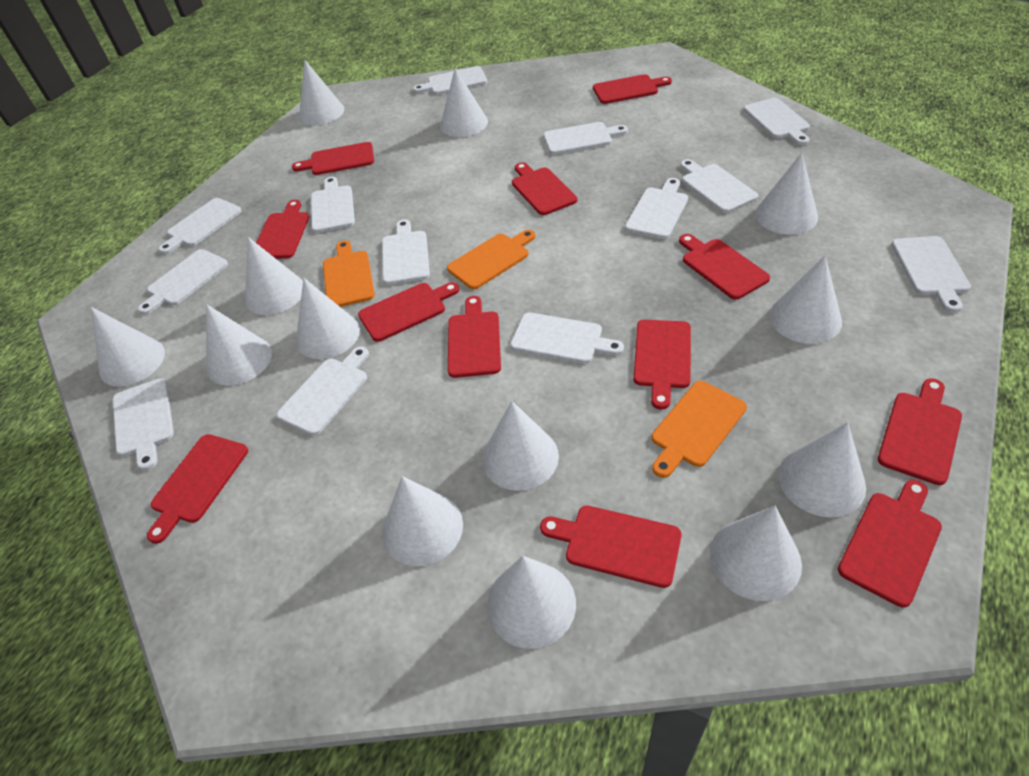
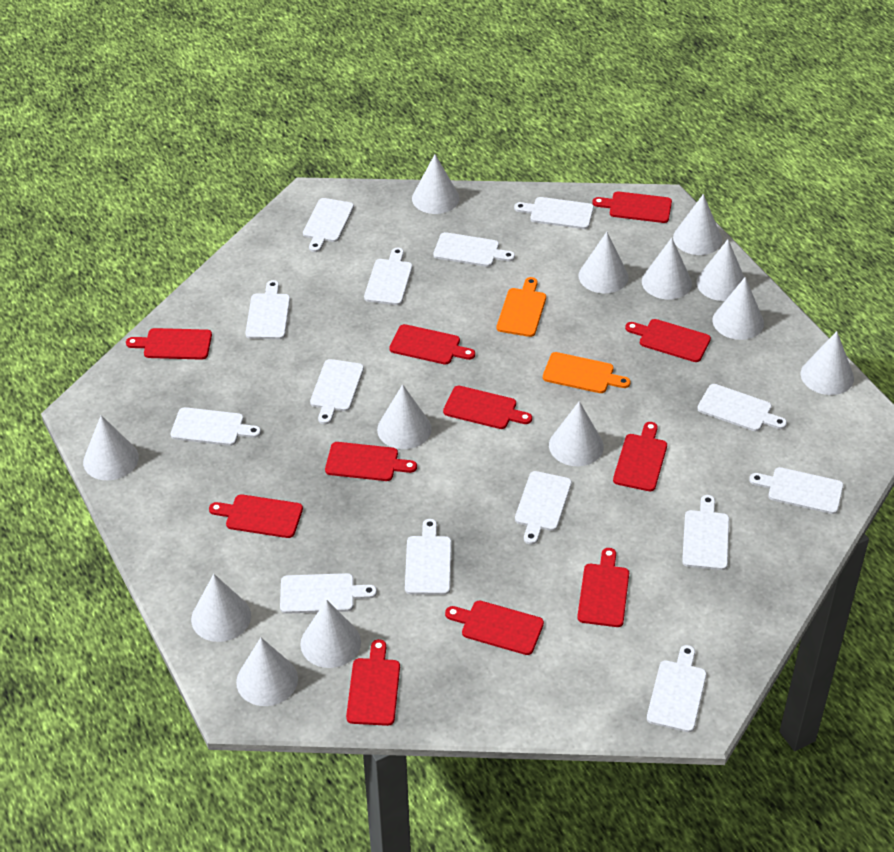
orange cutting board: 3 -> 2
red cutting board: 12 -> 11
white cutting board: 13 -> 14

